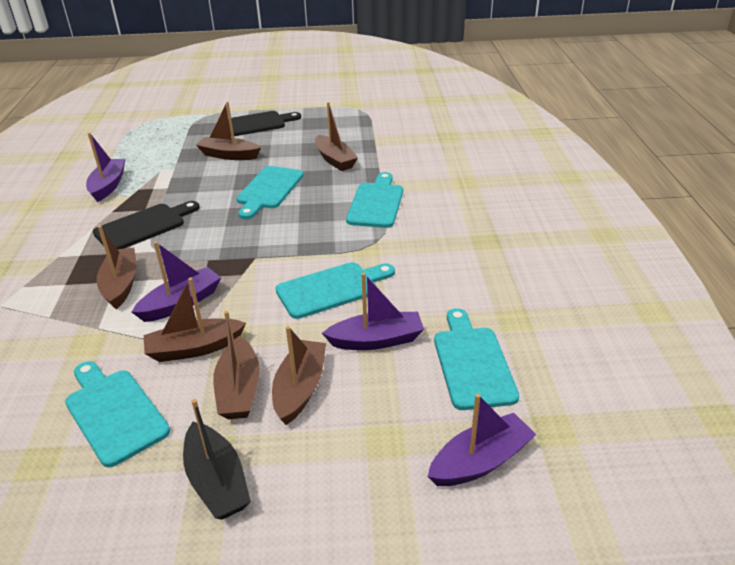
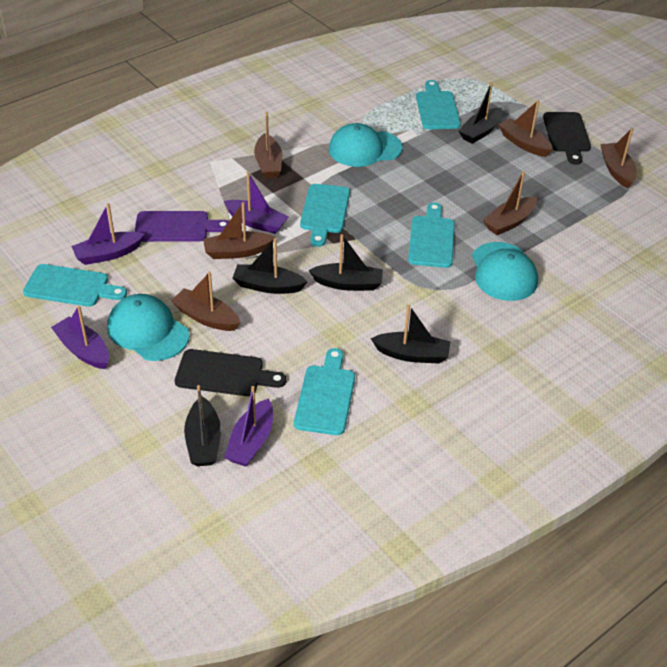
black boat: 1 -> 5
purple cutting board: 0 -> 1
turquoise cap: 0 -> 3

